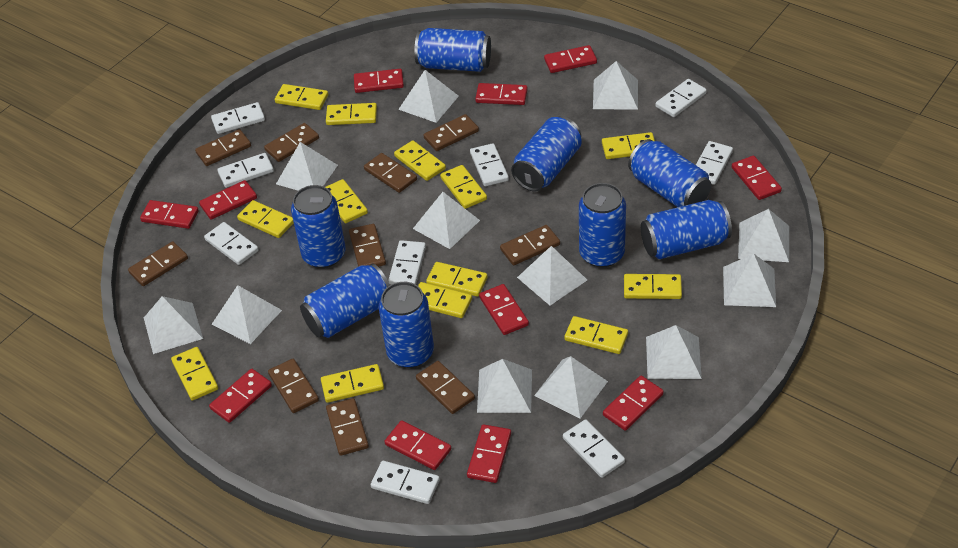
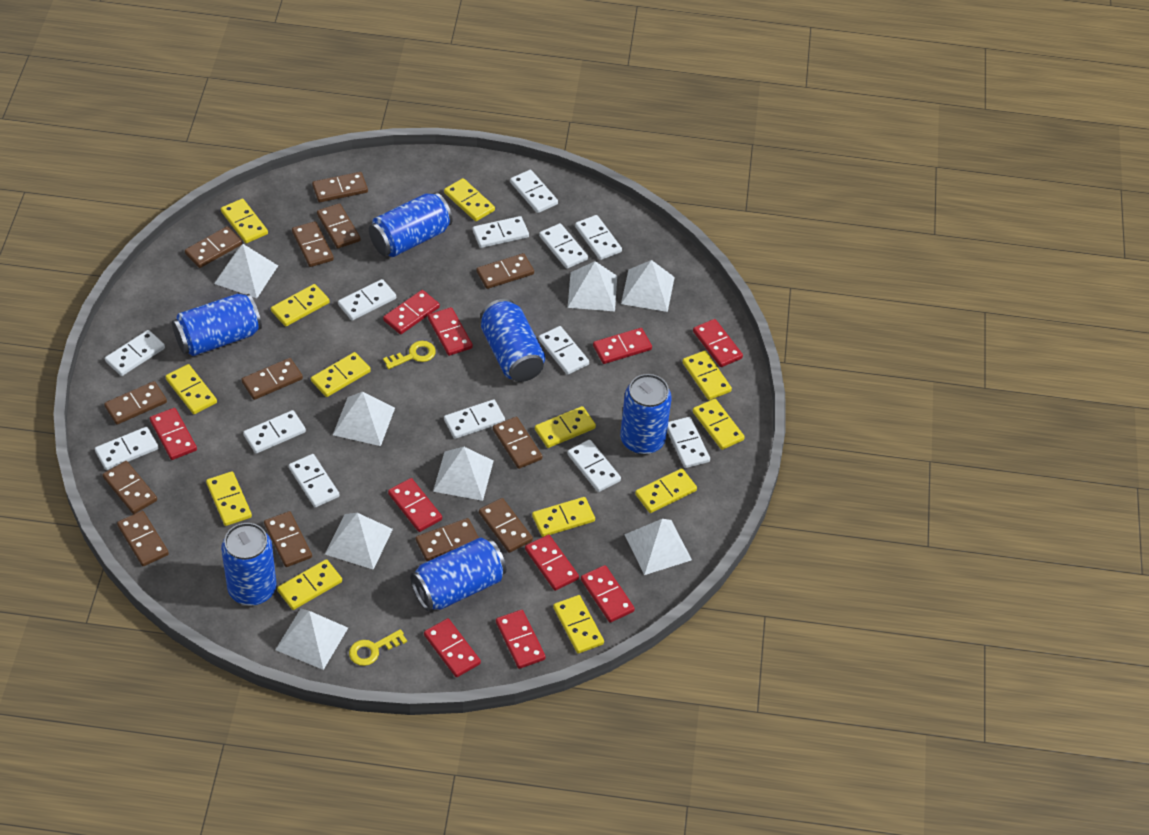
blue can: 8 -> 6
brown domino: 10 -> 13
red domino: 11 -> 10
white domino: 9 -> 13
white pyramid: 12 -> 8
yellow key: 0 -> 2

